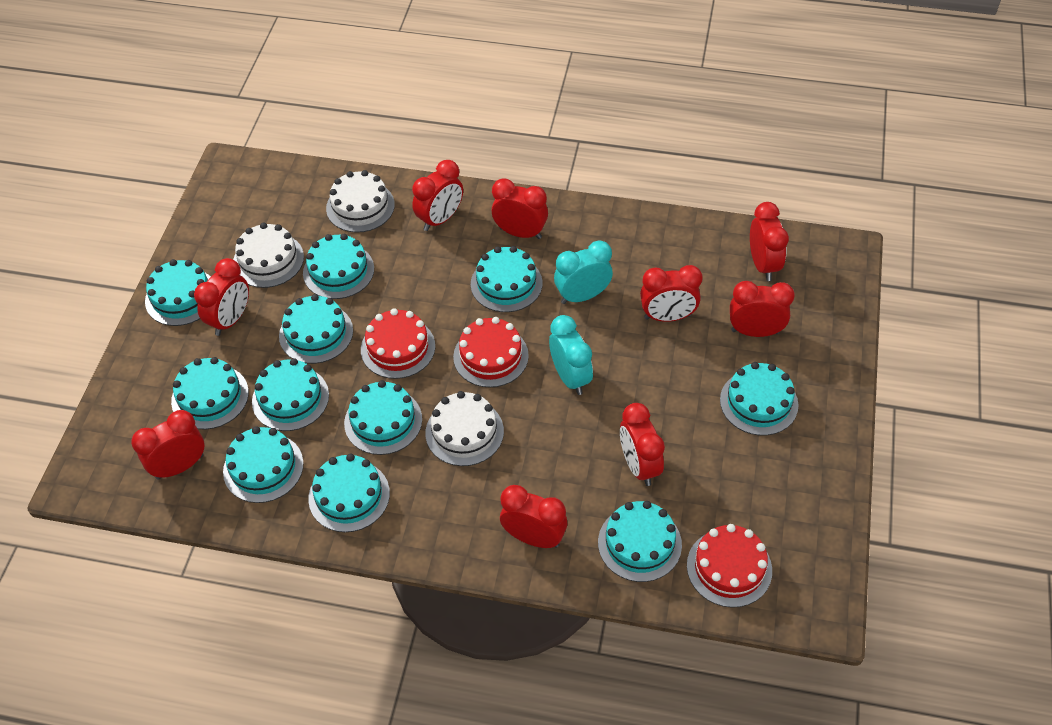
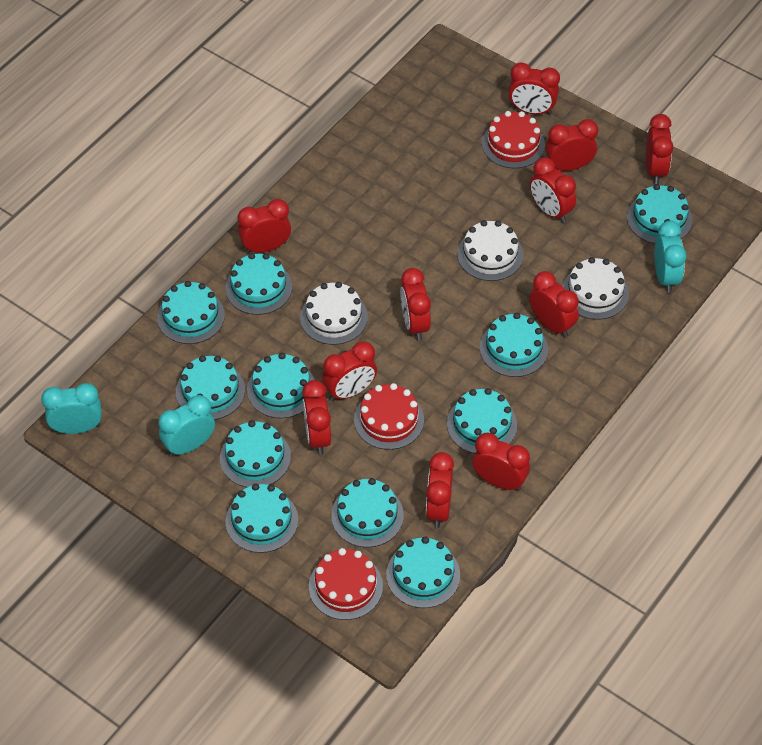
red clock: 9 -> 11
turquoise clock: 2 -> 3

